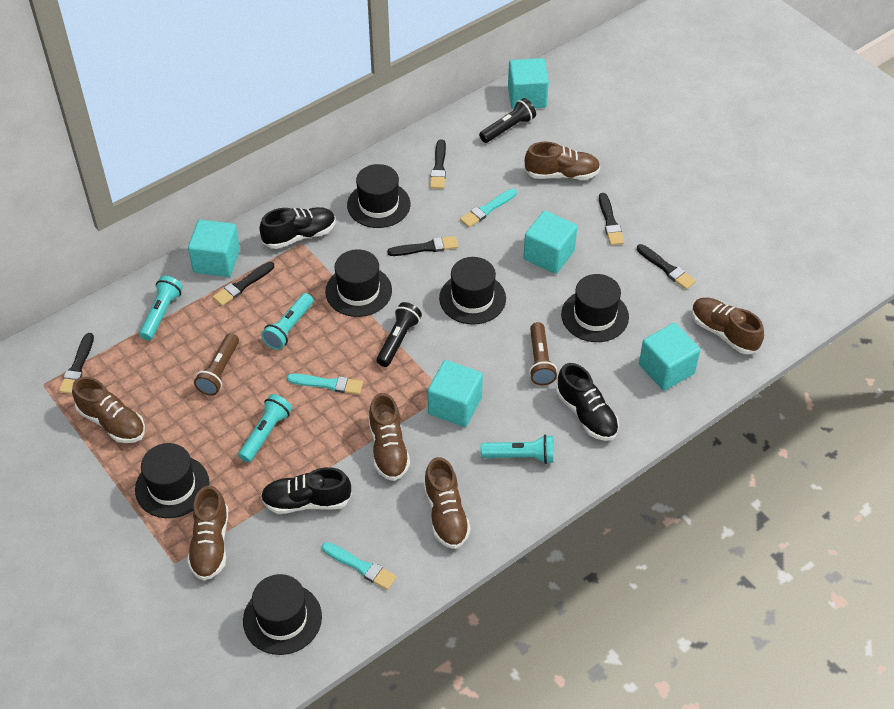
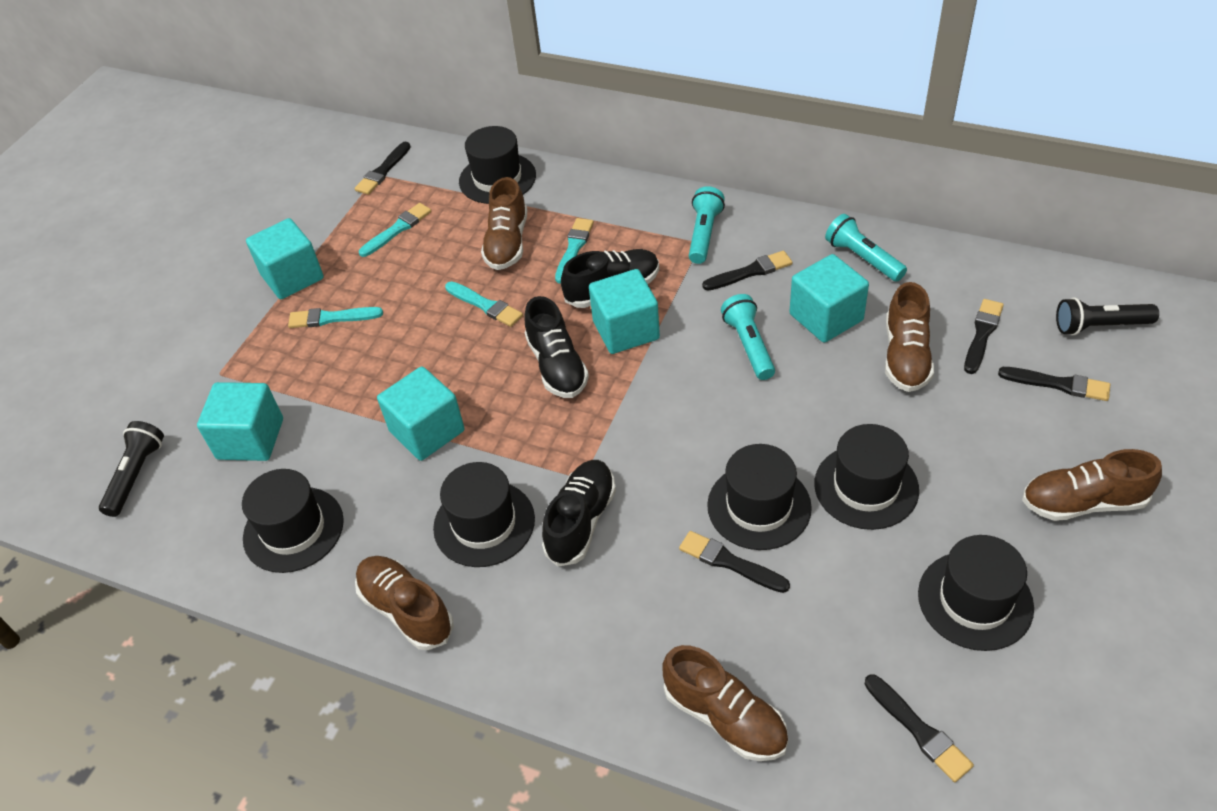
brown flashlight: 2 -> 0
brown shoe: 6 -> 5
turquoise brush: 3 -> 4
turquoise flashlight: 4 -> 3

